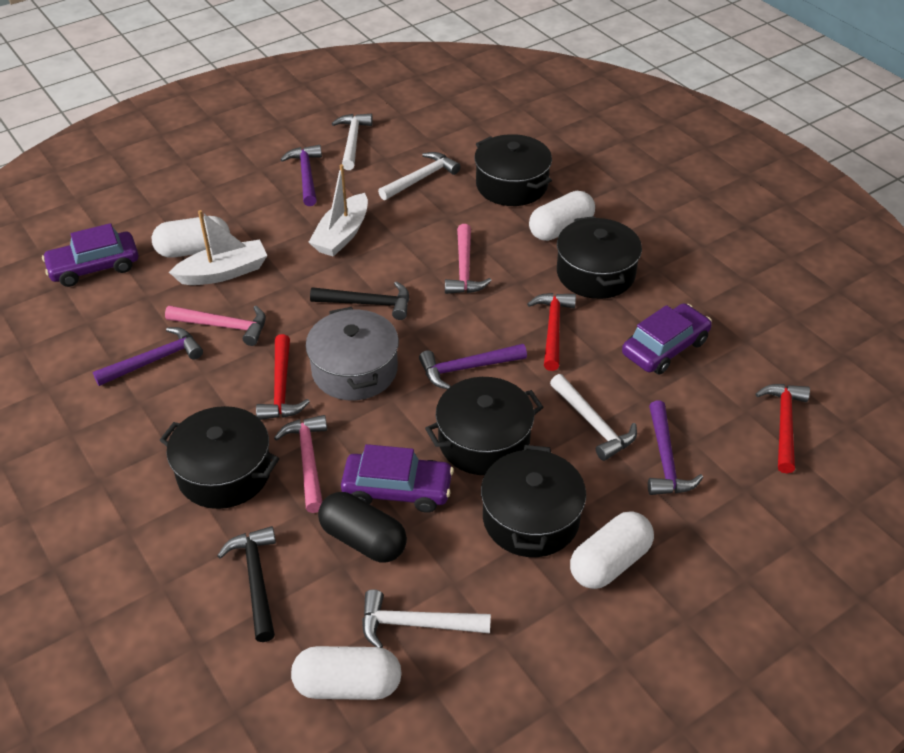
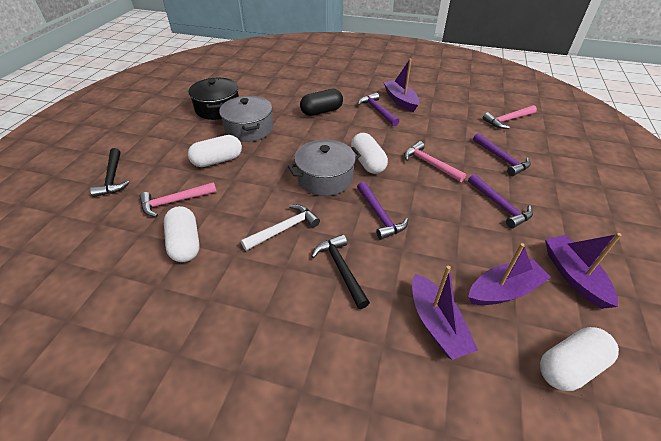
black pot: 5 -> 1
grey pot: 1 -> 2
purple boat: 0 -> 4
purple car: 3 -> 0
red hammer: 3 -> 0
white boat: 2 -> 0
white hammer: 4 -> 1

